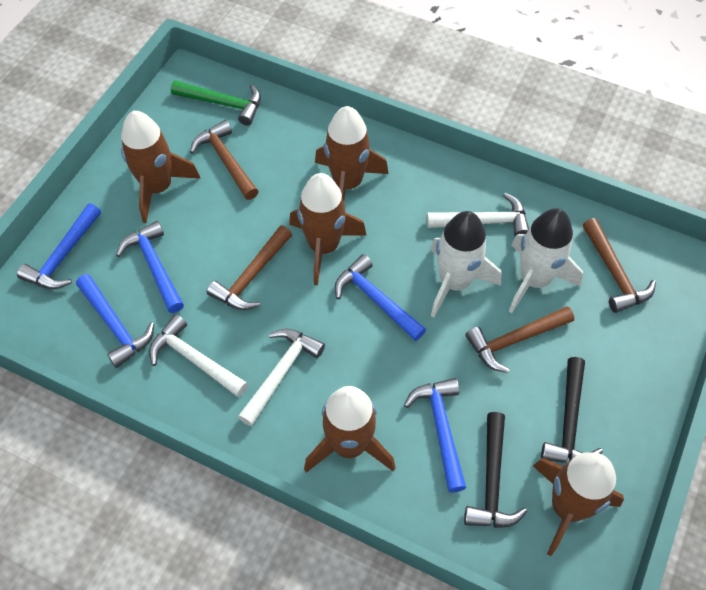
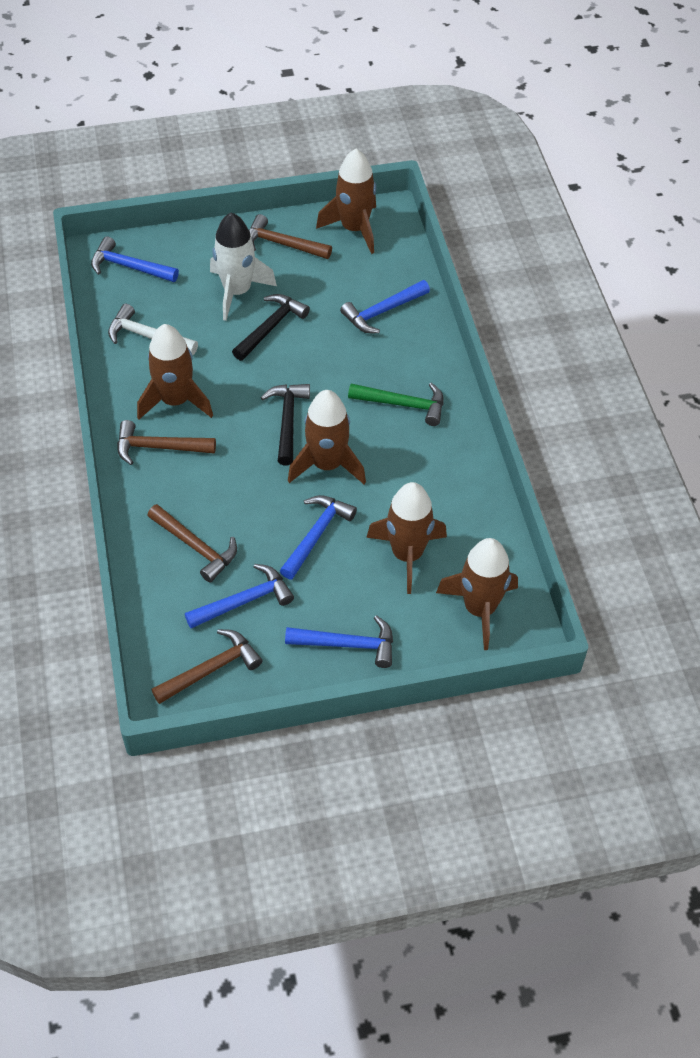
white hammer: 3 -> 1
white rocket: 2 -> 1

